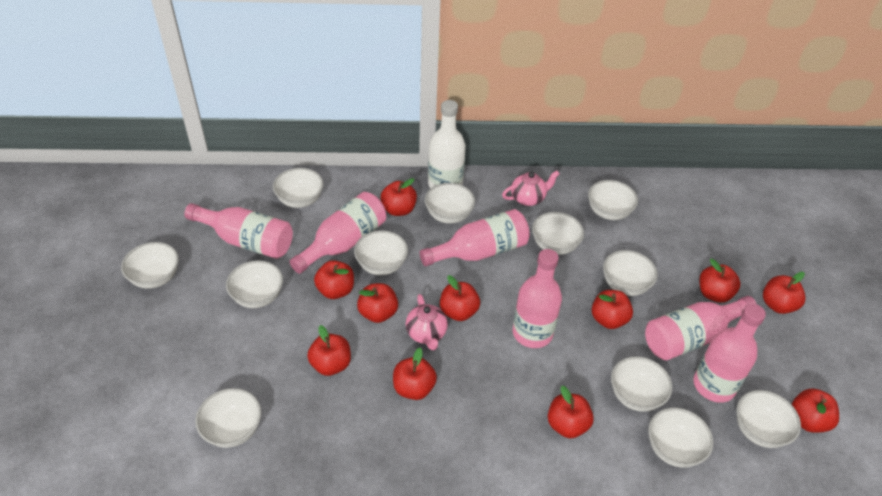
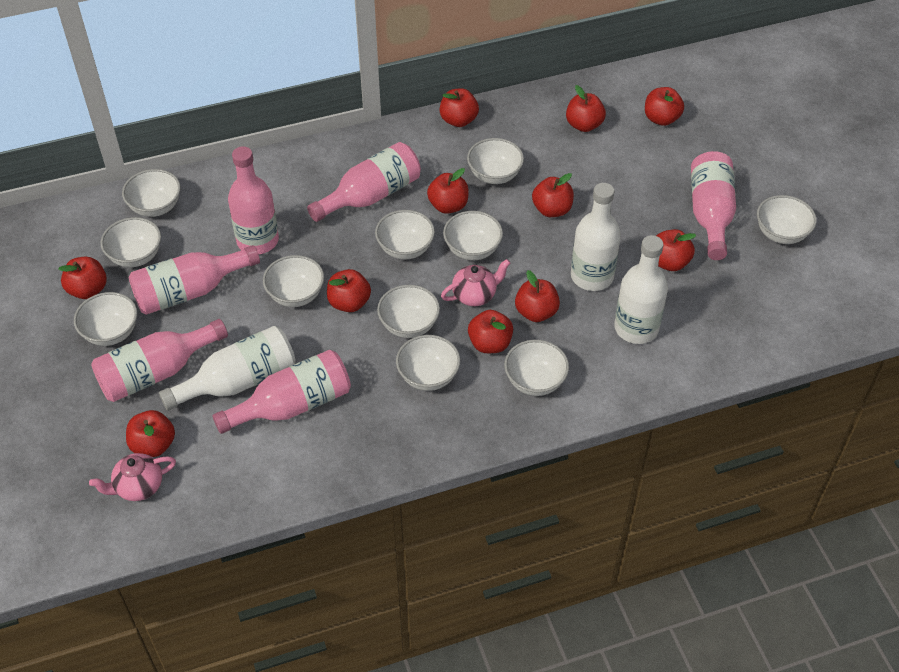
white bottle: 1 -> 3
white bowl: 12 -> 11

